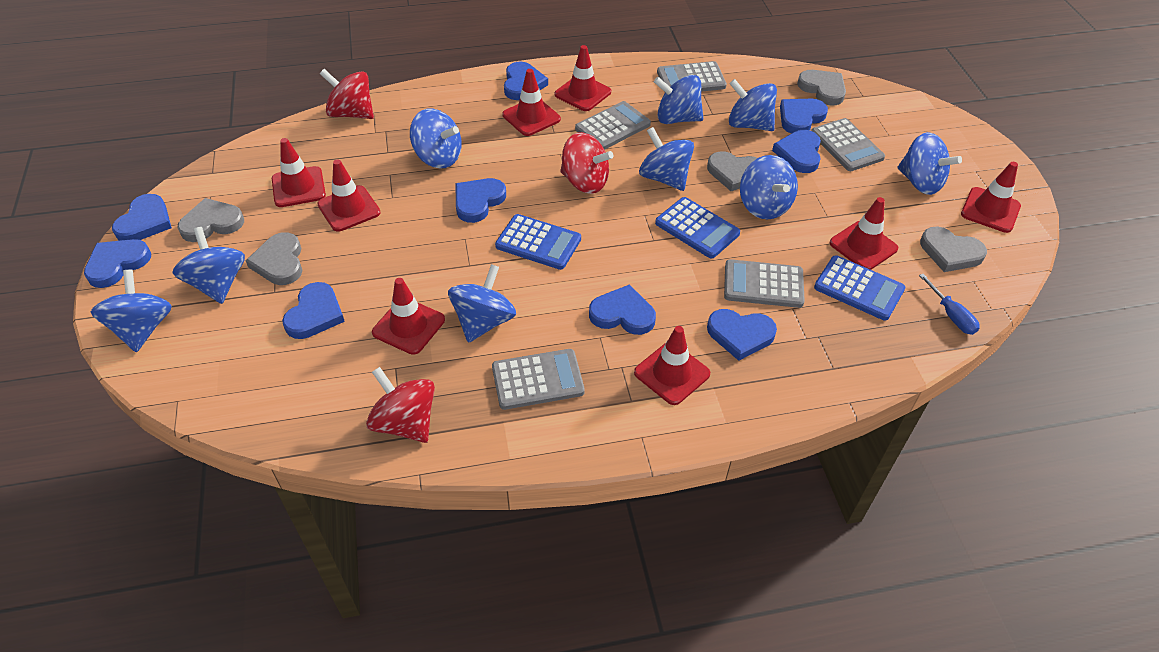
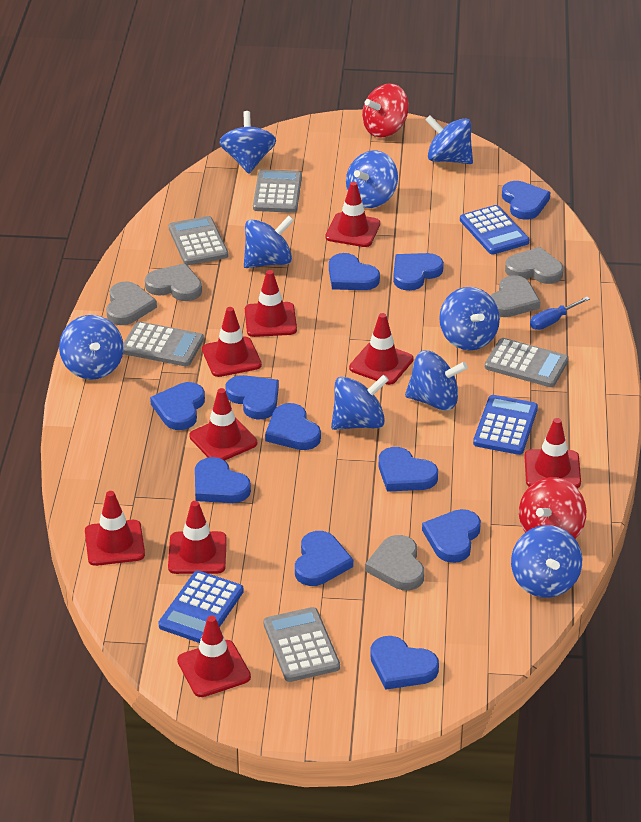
blue heart: 9 -> 11
red spinning top: 3 -> 2
red traffic cone: 8 -> 9

